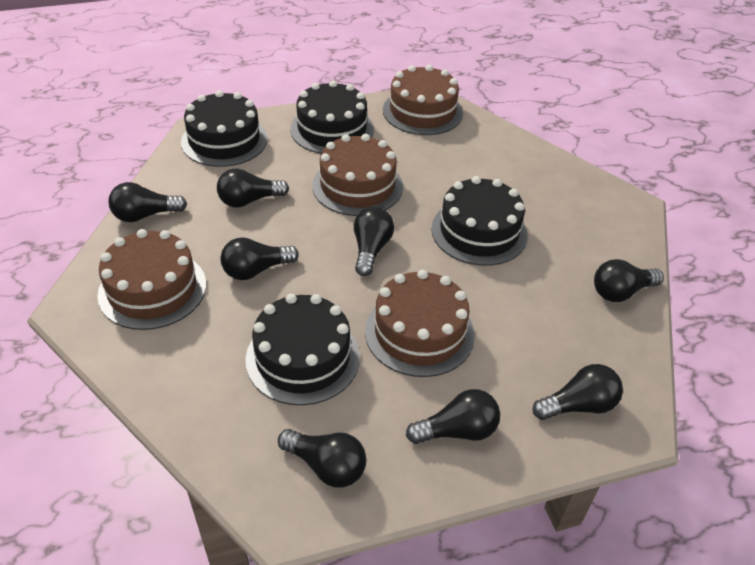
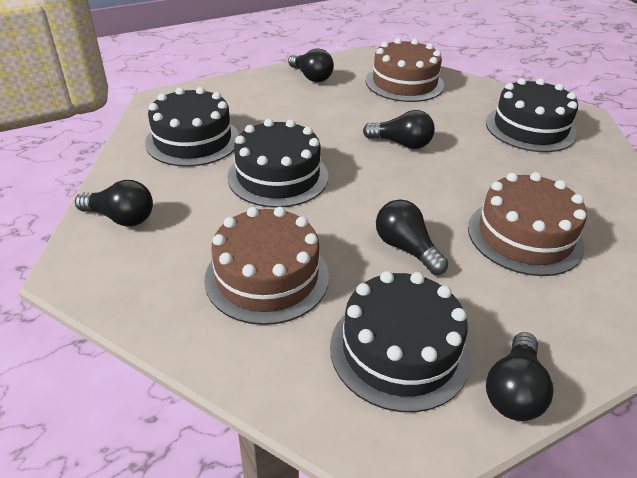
black light bulb: 8 -> 5
brown cake: 4 -> 3

